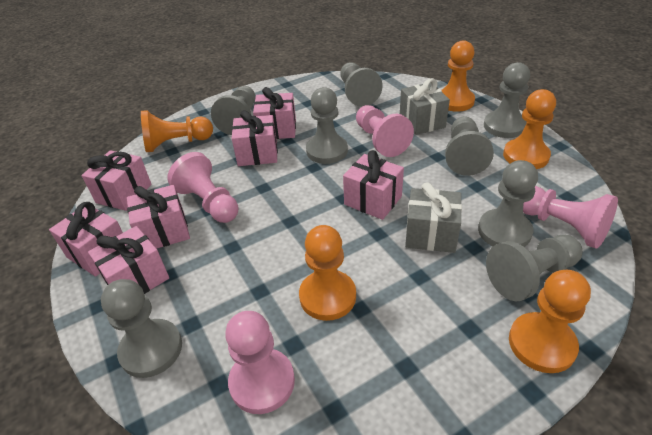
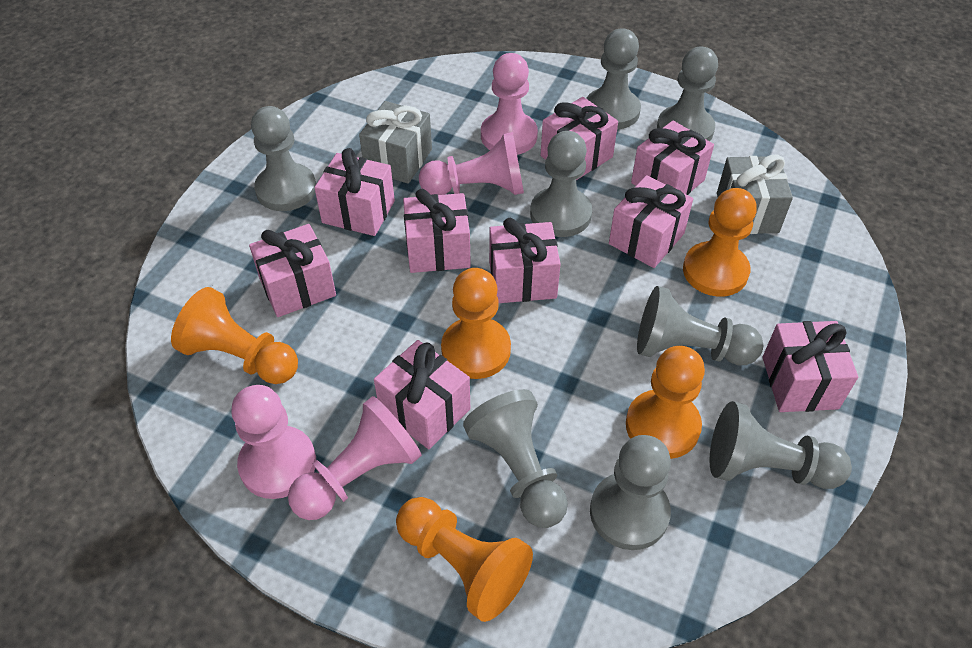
pink gift: 7 -> 9

